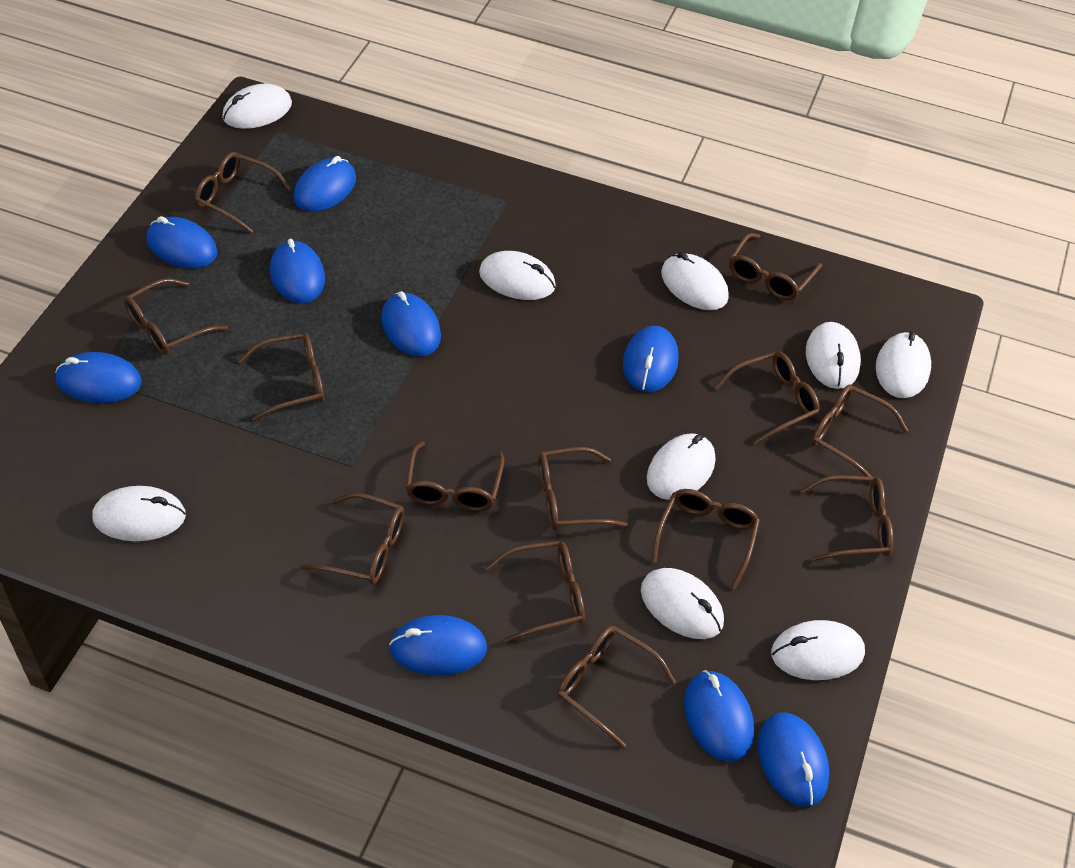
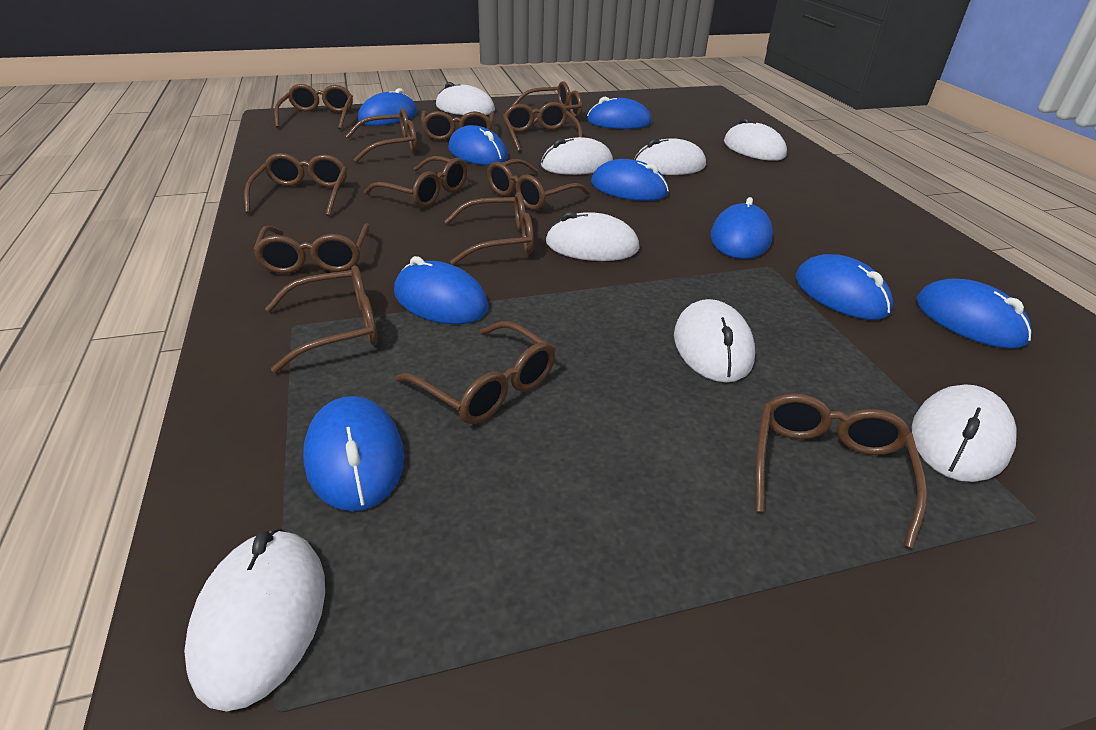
white mouse: 9 -> 8

